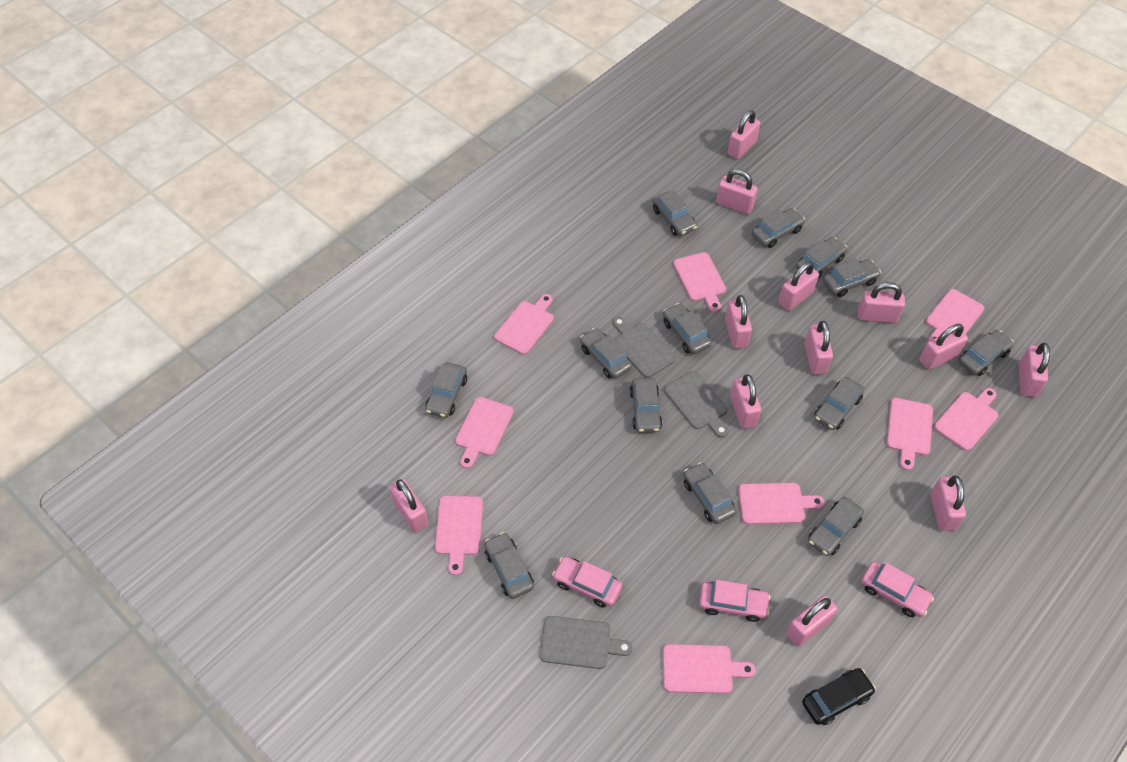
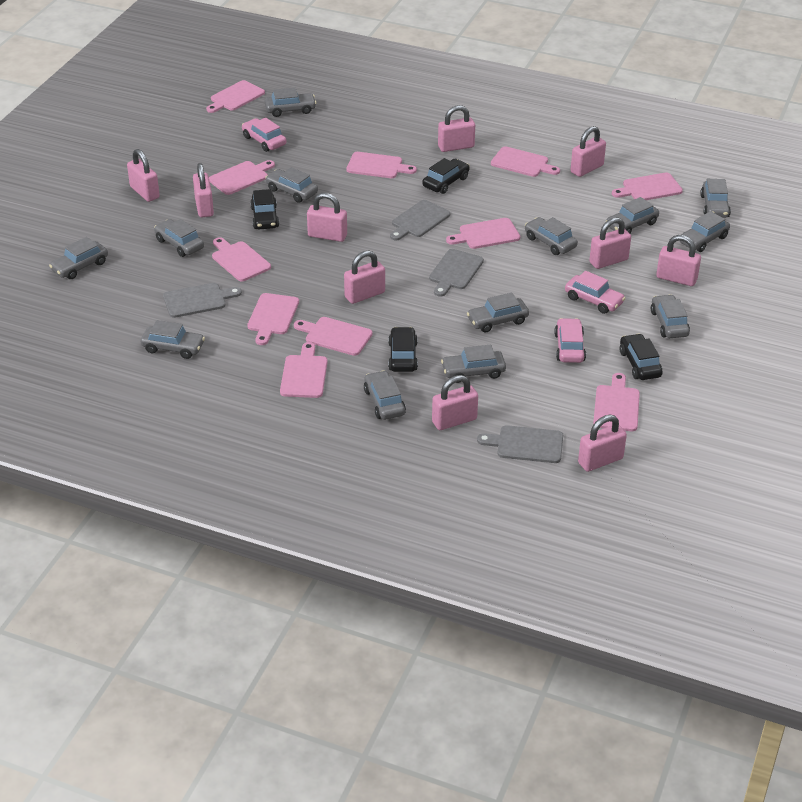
black car: 1 -> 4
grey cutting board: 3 -> 4
pink cutting board: 9 -> 11
pink padlock: 12 -> 10

